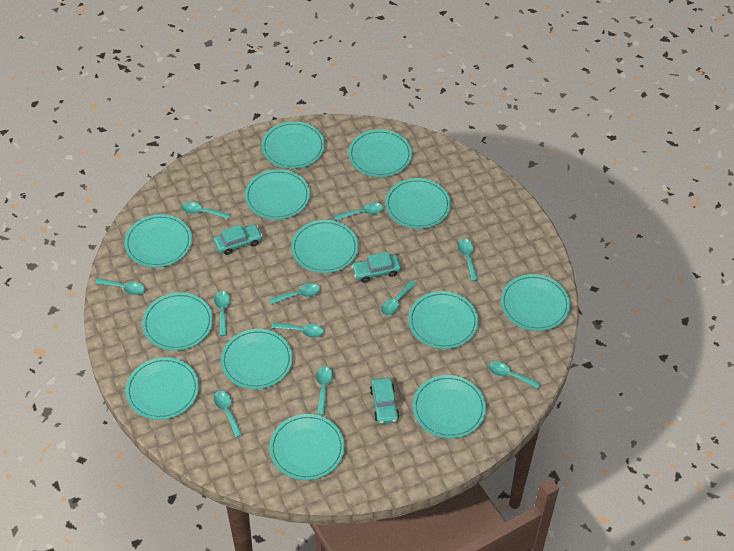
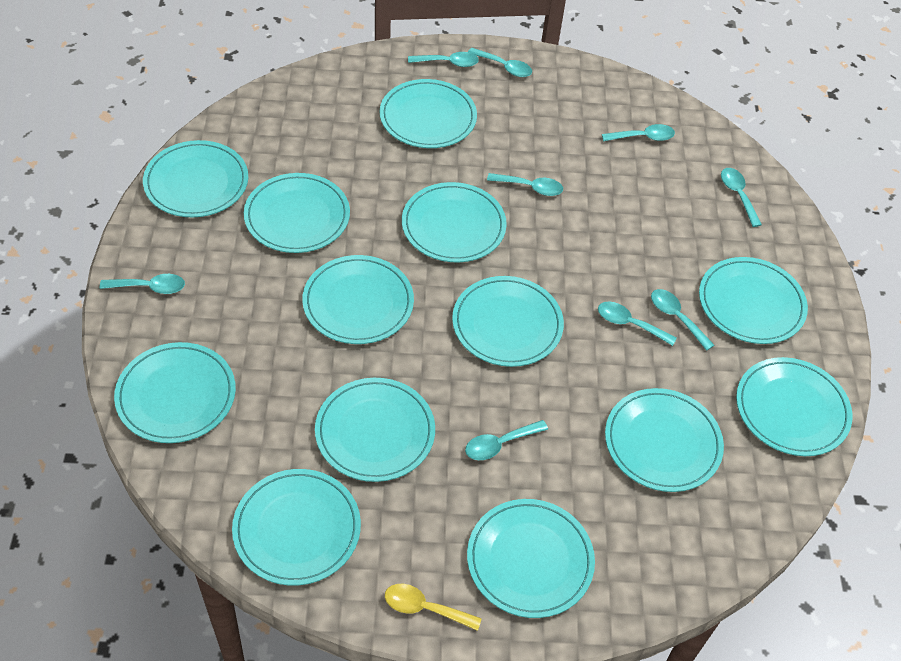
turquoise car: 3 -> 0
turquoise spoon: 11 -> 9
yellow spoon: 0 -> 1

